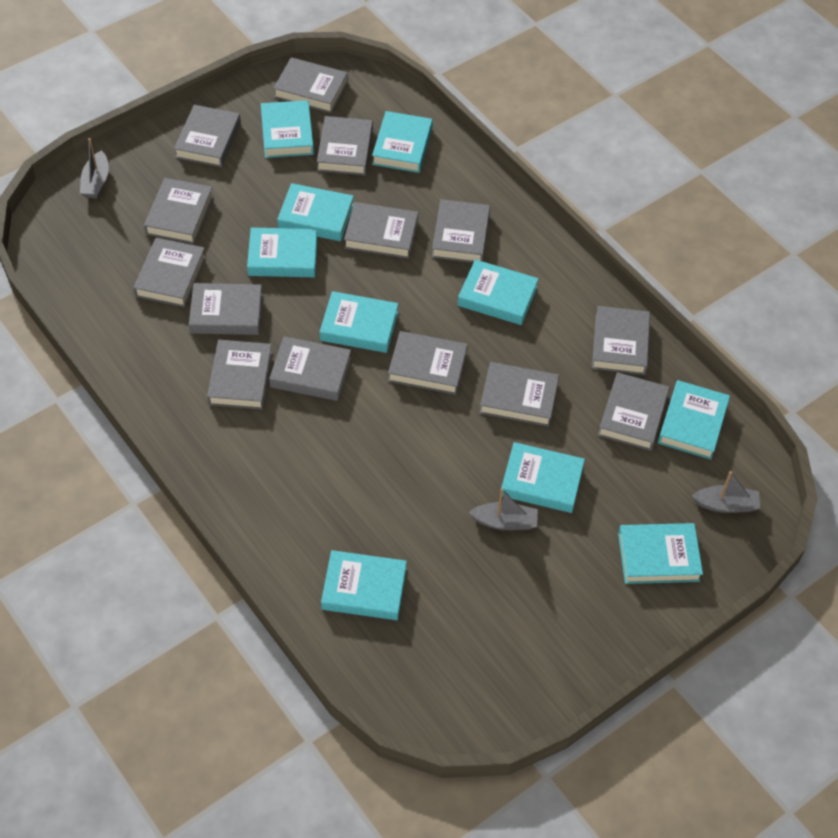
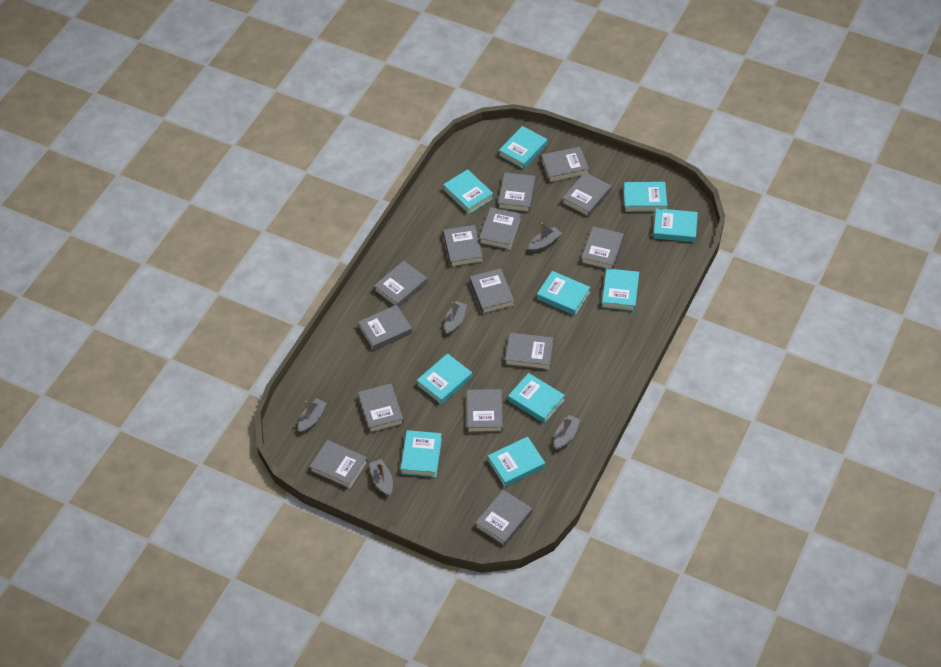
grey boat: 3 -> 5

